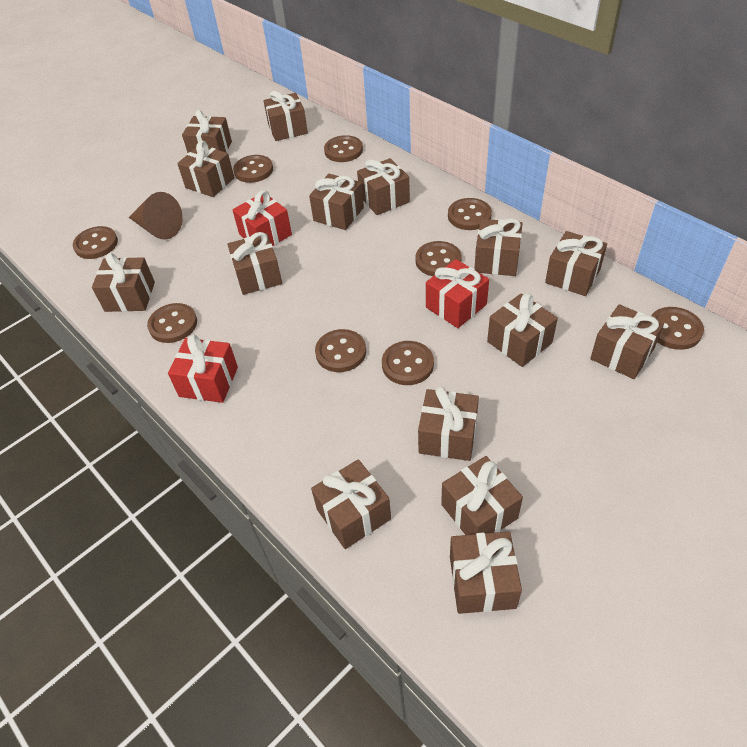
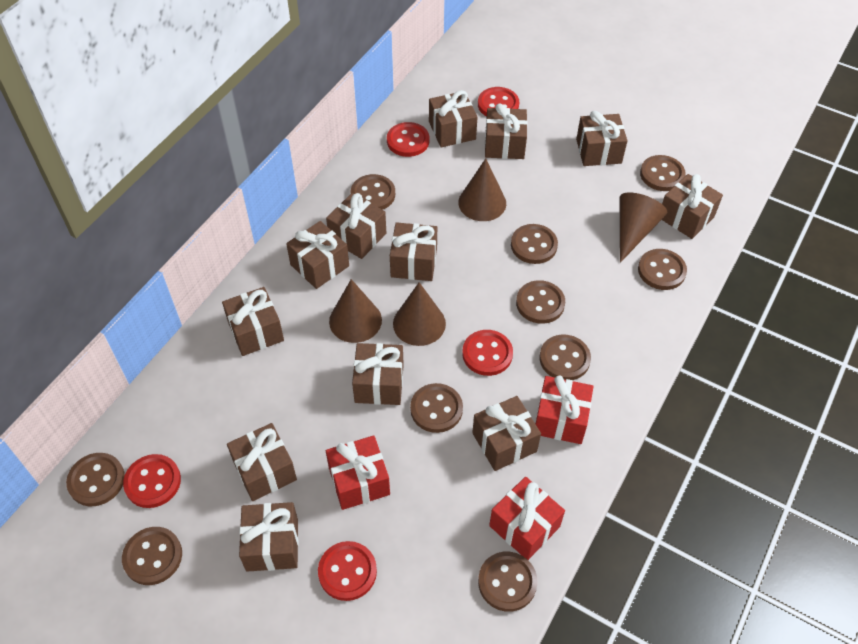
brown button: 9 -> 10
brown cone: 1 -> 4
brown gift: 15 -> 12
red button: 0 -> 5

